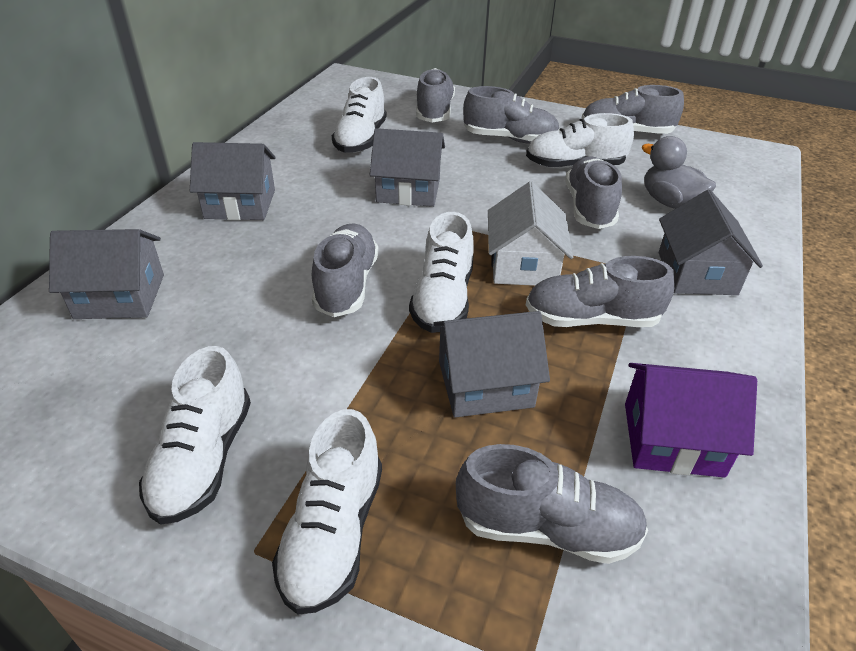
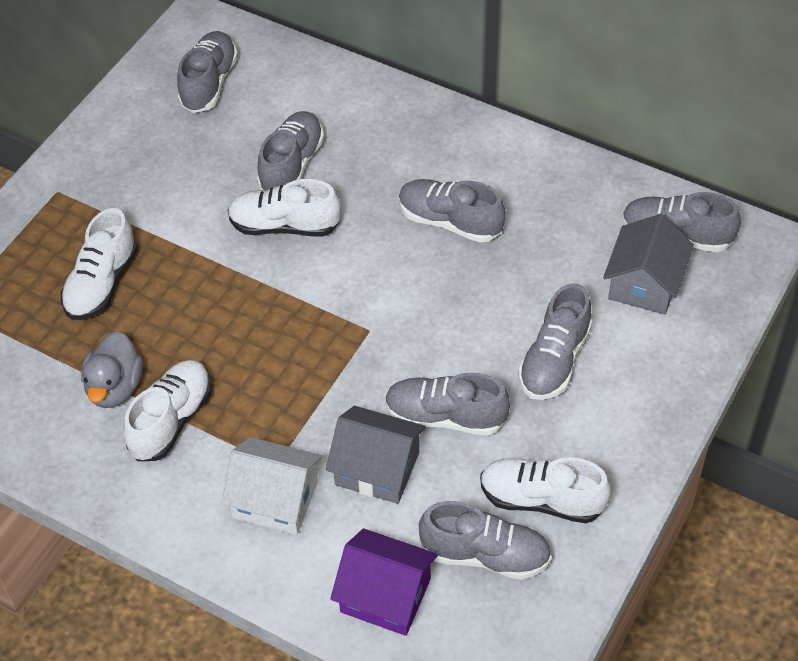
grey house: 5 -> 2
white shoe: 5 -> 4

